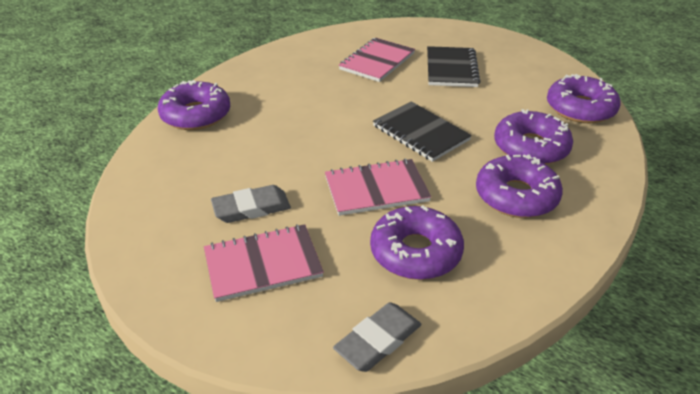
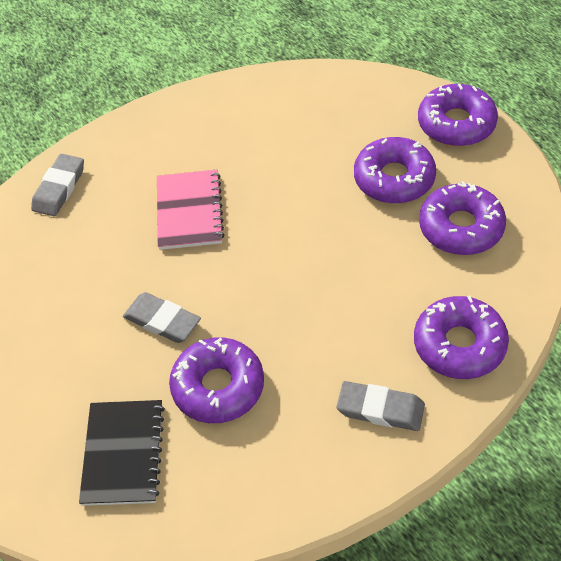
black notebook: 2 -> 1
grey eraser: 2 -> 3
pink notebook: 3 -> 1

